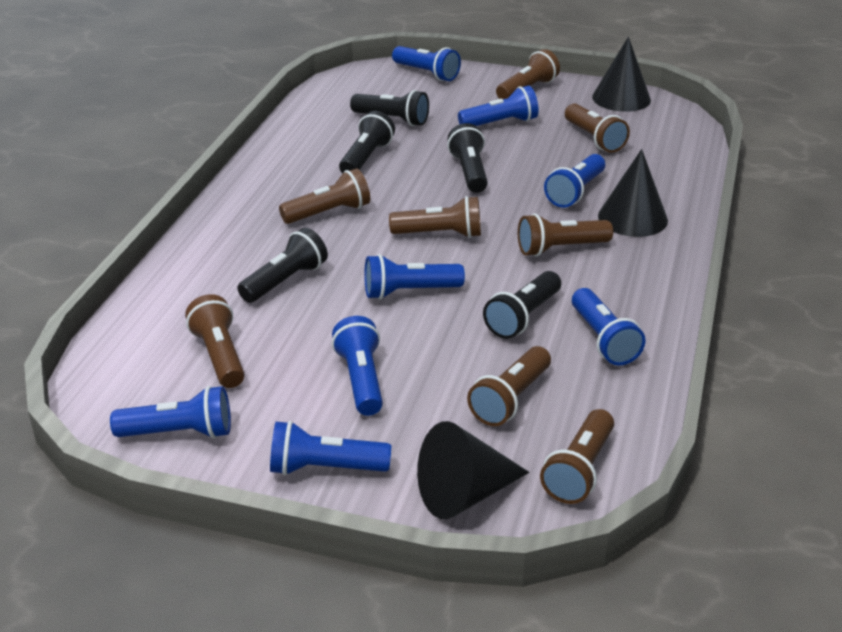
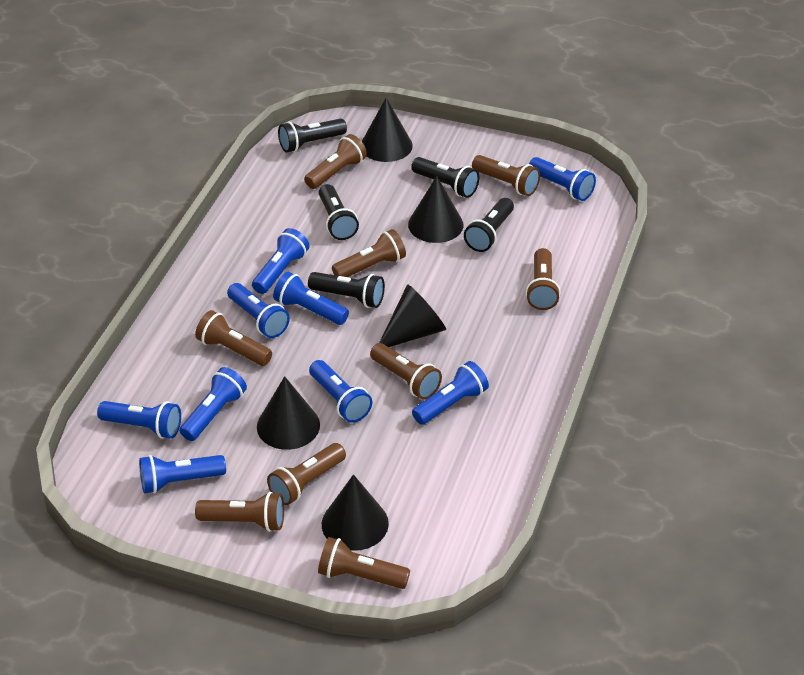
black cone: 3 -> 5
blue flashlight: 8 -> 9
brown flashlight: 8 -> 9

